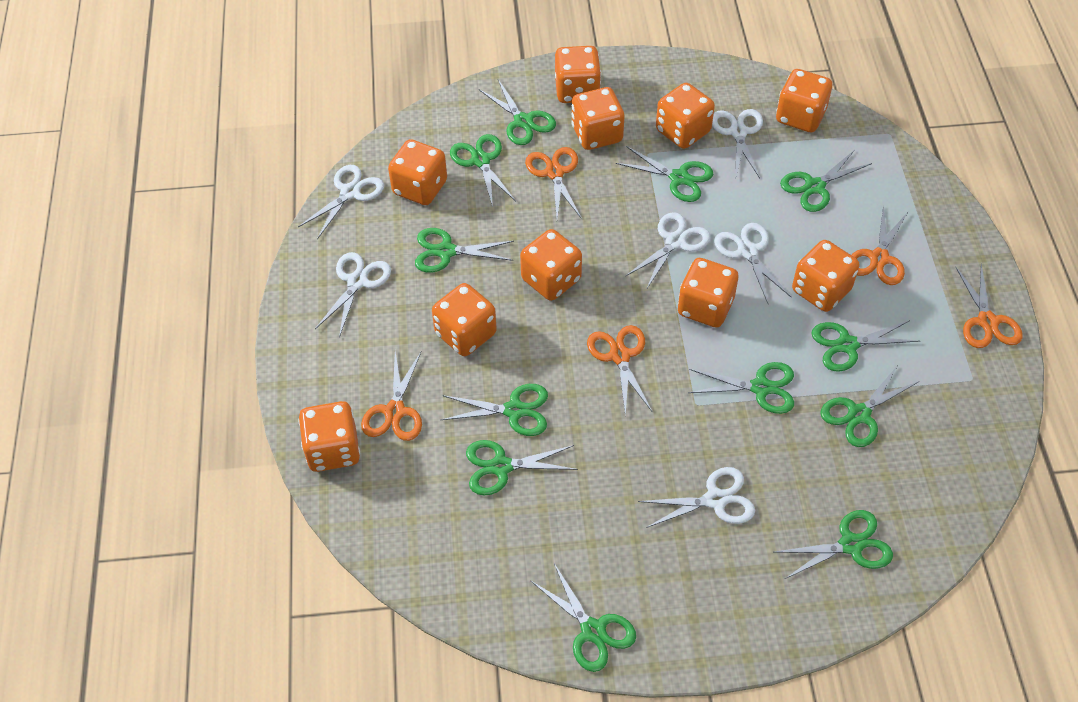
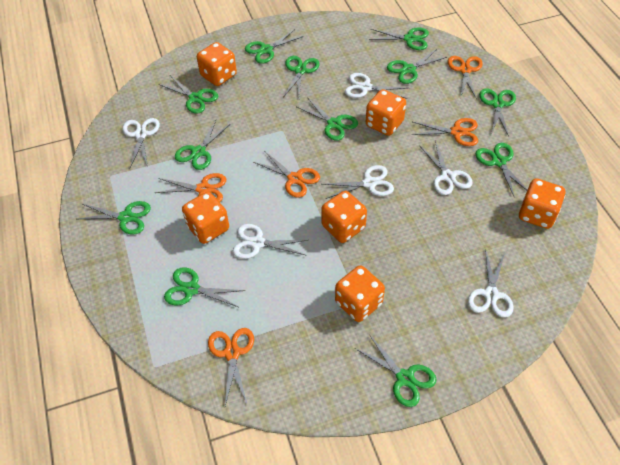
orange dice: 10 -> 6

